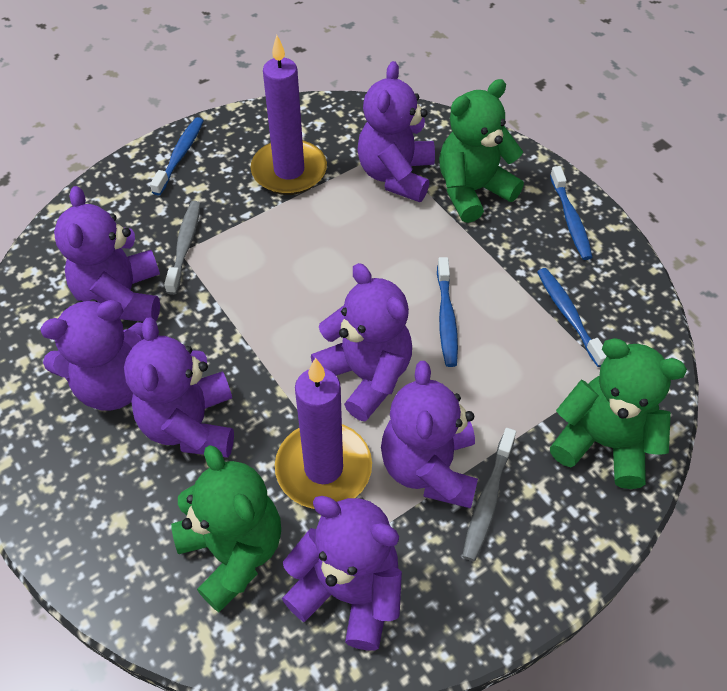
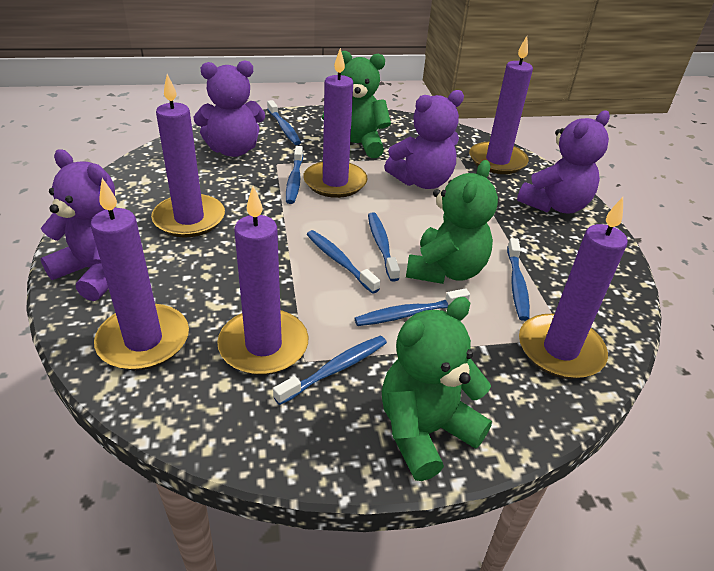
blue toothbrush: 4 -> 7
grey toothbrush: 2 -> 0
purple candle: 2 -> 6
purple teddy bear: 7 -> 4

